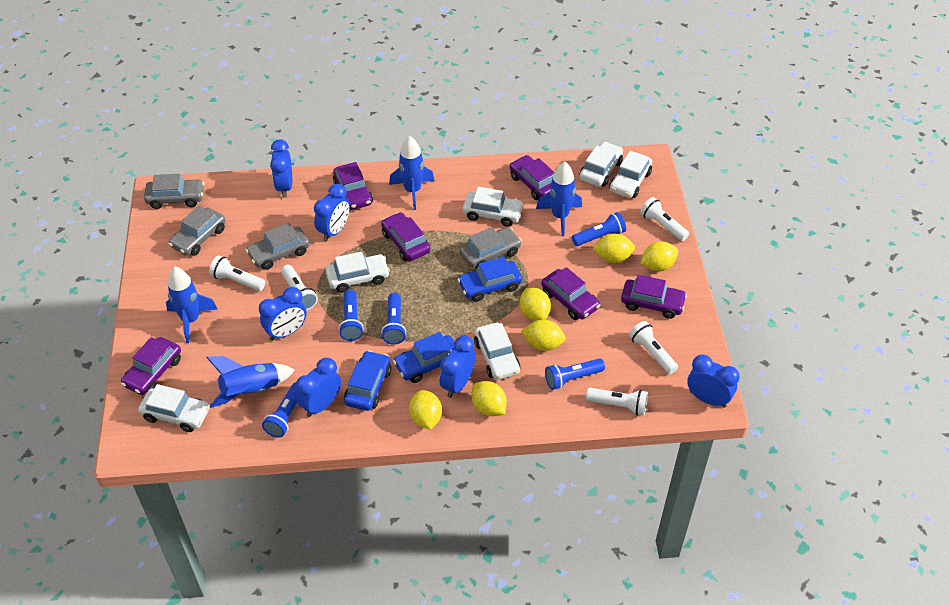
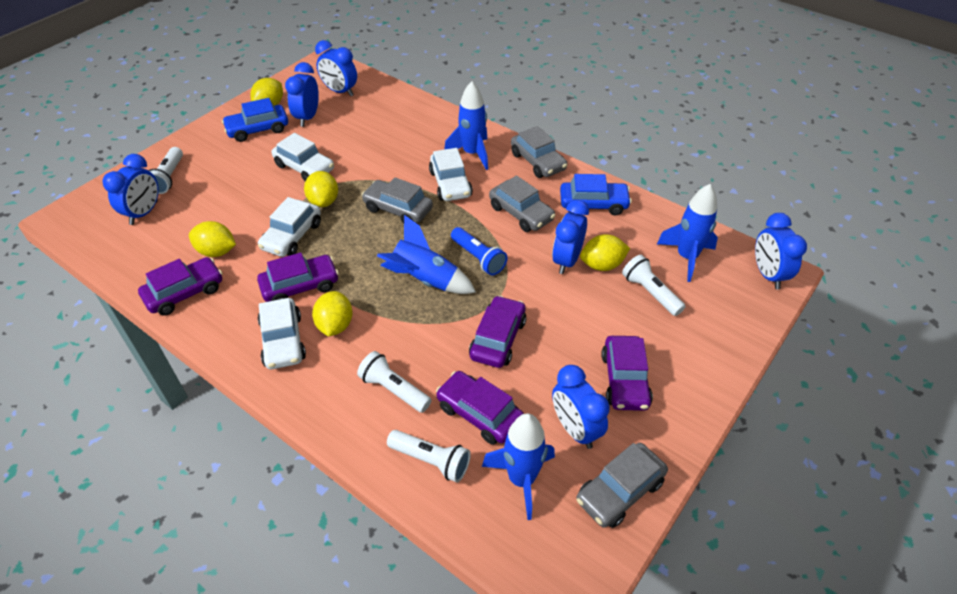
blue car: 3 -> 2
blue flashlight: 5 -> 1
purple car: 6 -> 5
white car: 6 -> 4
white flashlight: 5 -> 4
yellow lemon: 6 -> 5

